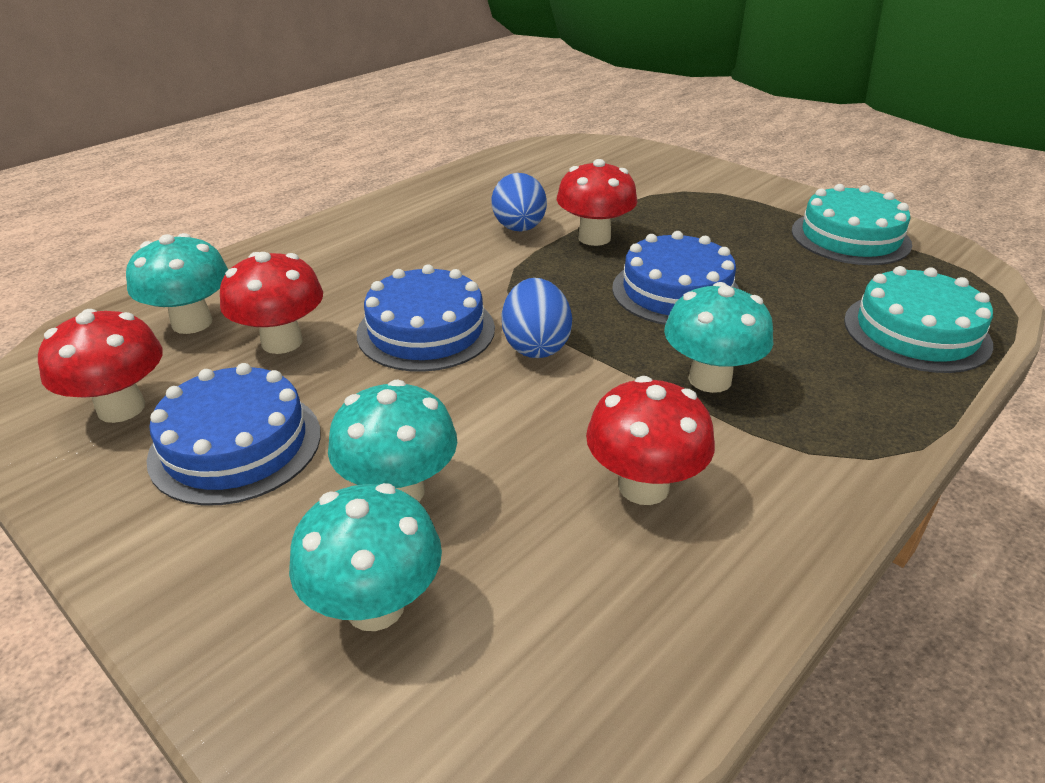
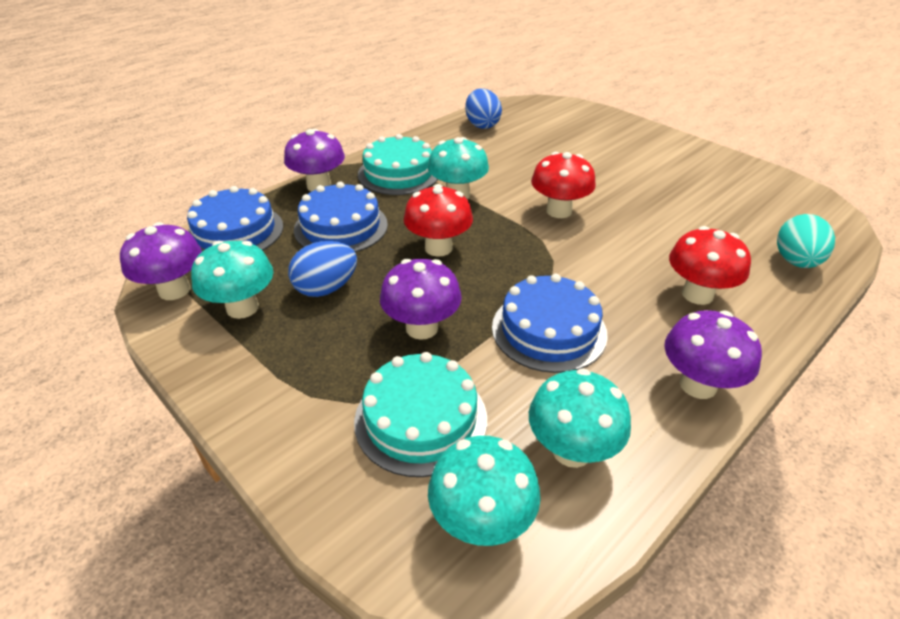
purple mushroom: 0 -> 4
red mushroom: 4 -> 3
turquoise egg: 0 -> 1

